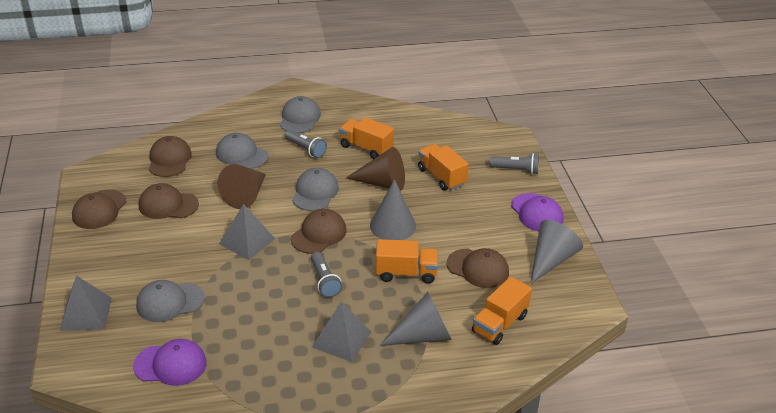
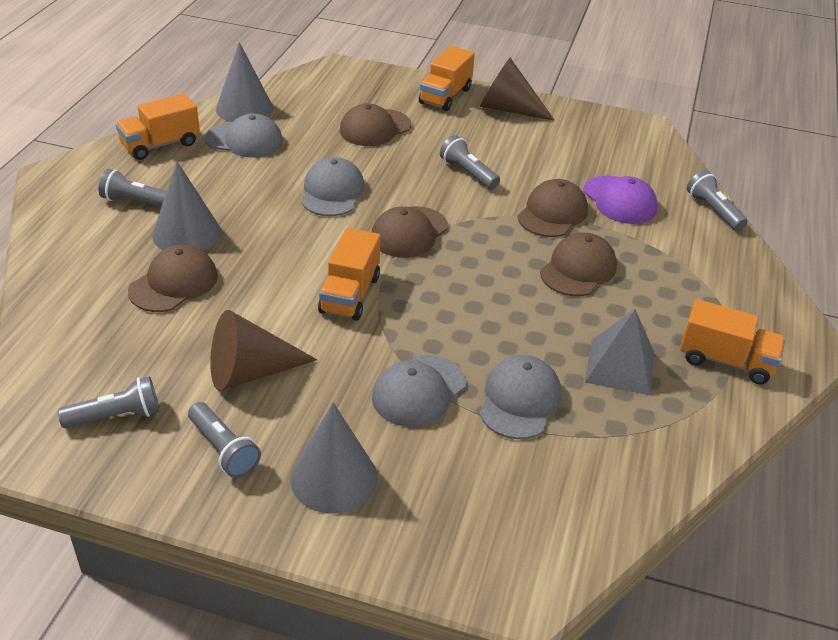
grey flashlight: 3 -> 5
grey pyramid: 3 -> 1
purple cap: 2 -> 1

